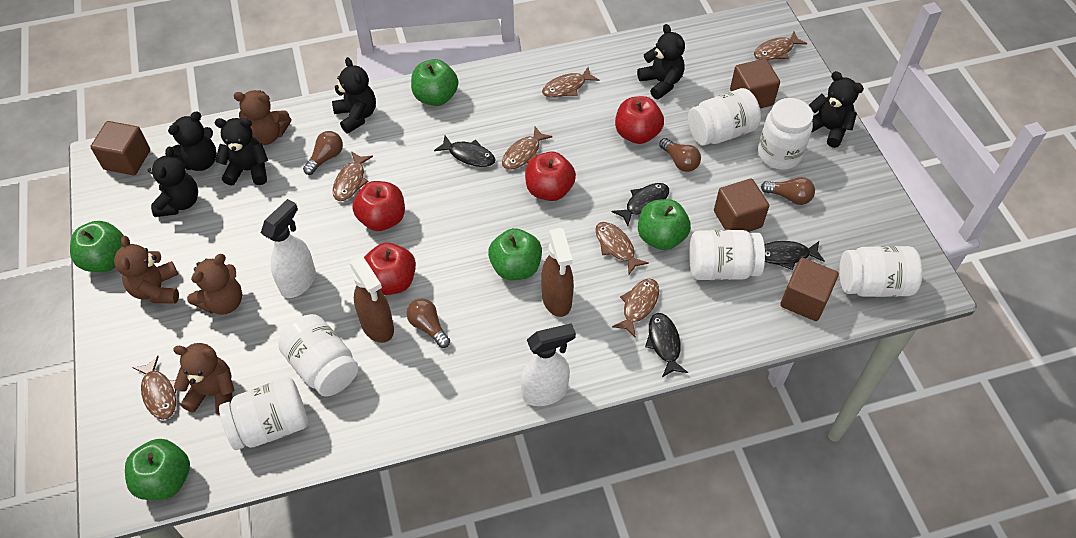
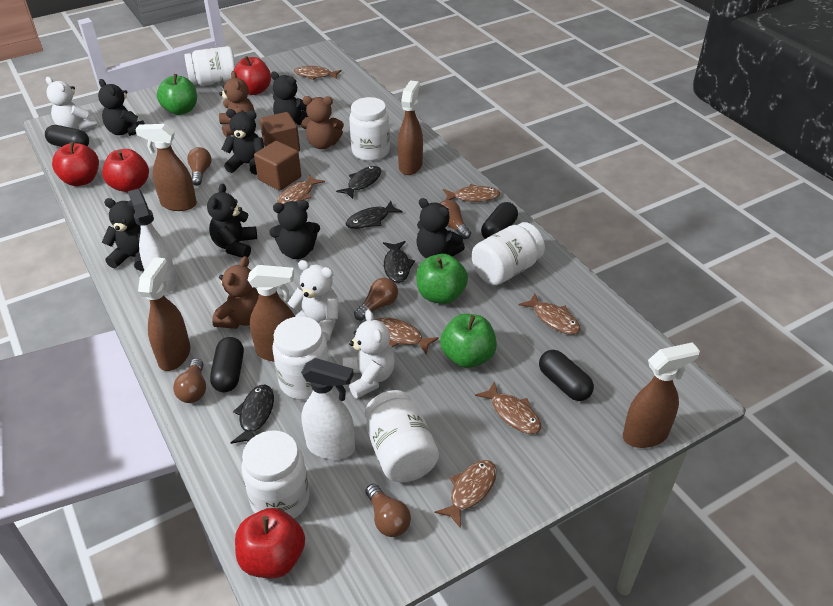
black capsule: 0 -> 4
black teddy bear: 6 -> 7
brown cube: 4 -> 2
brown light bulb: 4 -> 5
brown spray bottle: 2 -> 5
brown teddy bear: 4 -> 3
green apple: 5 -> 3
white teddy bear: 0 -> 3

